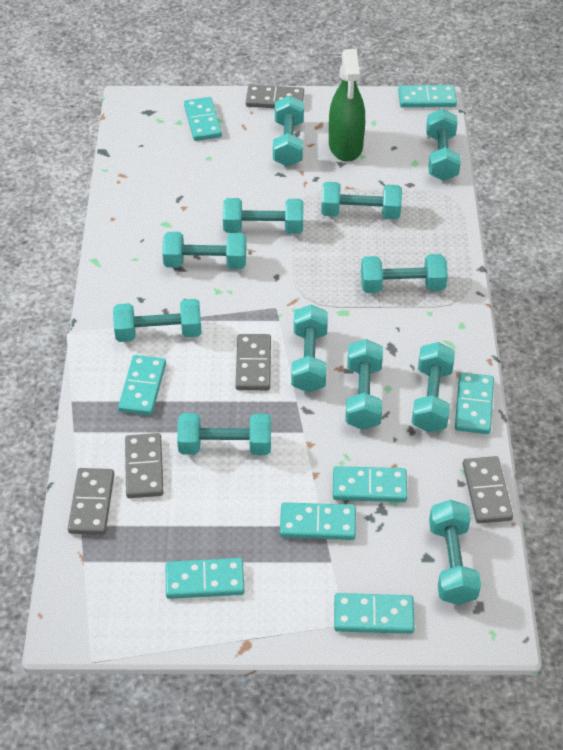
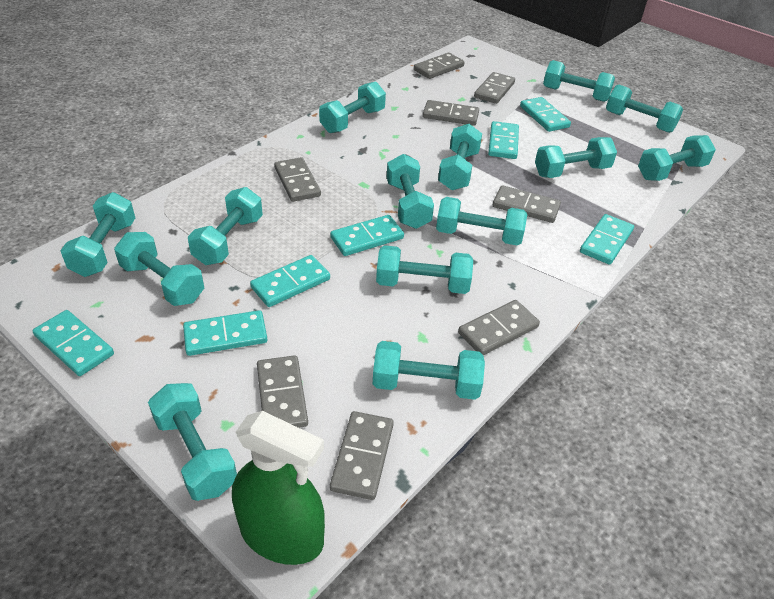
grey domino: 5 -> 8
turquoise domino: 8 -> 7
turquoise dumbbell: 12 -> 14

